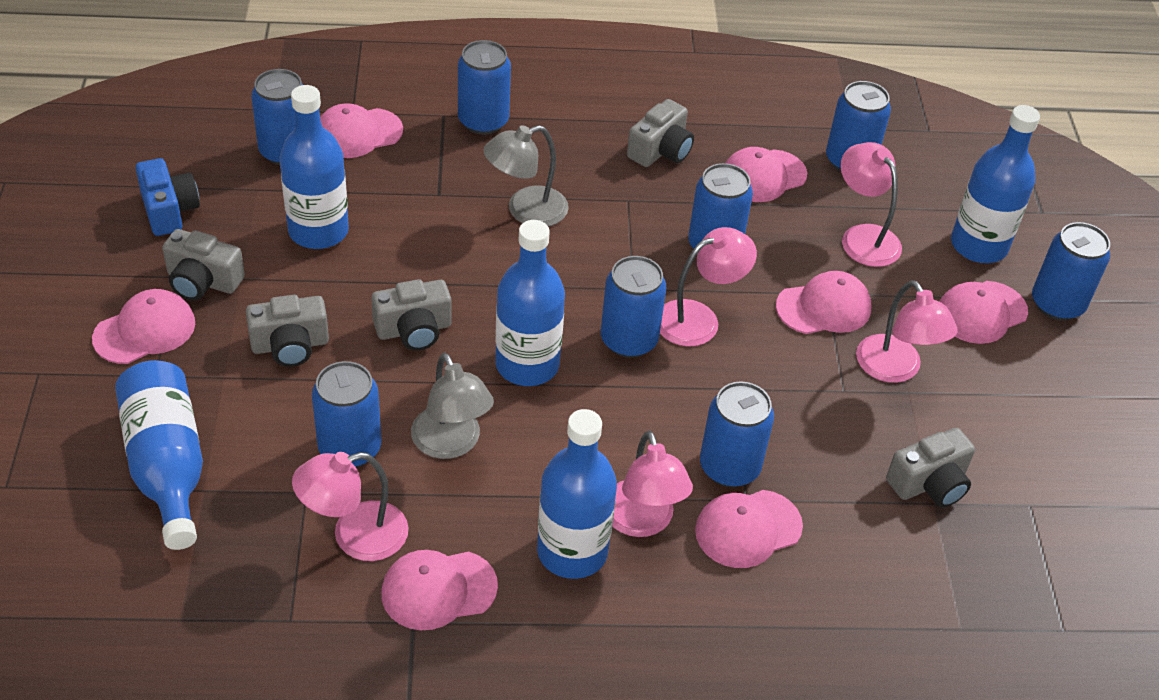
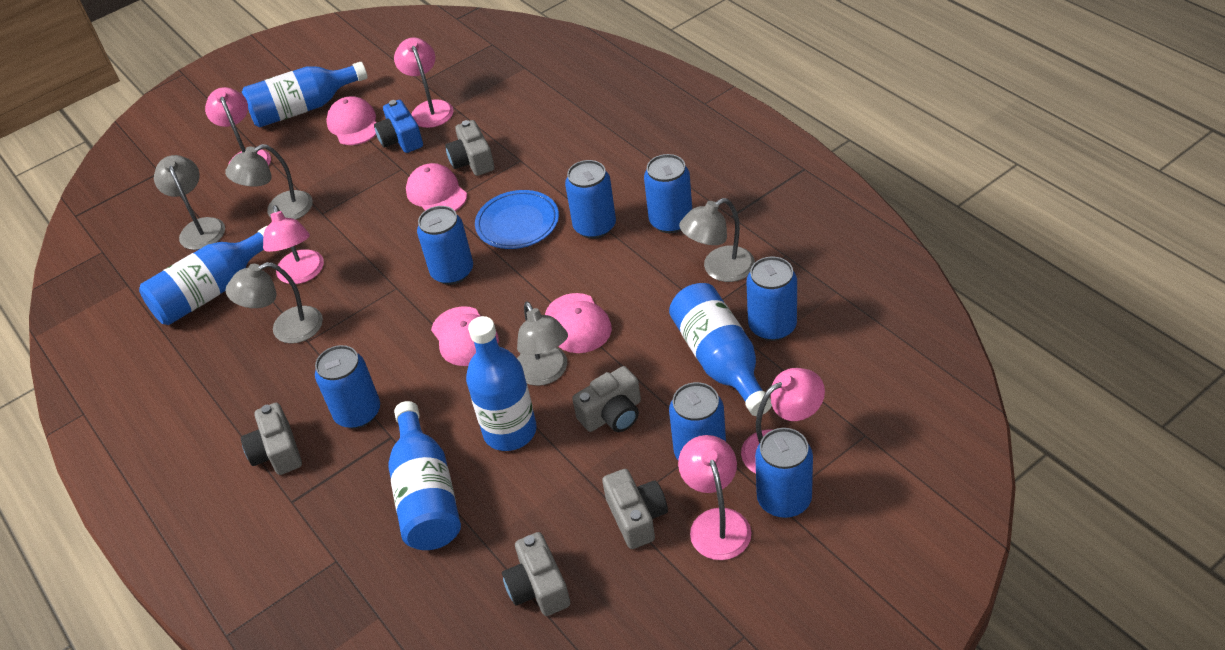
blue can: 8 -> 7
blue plate: 0 -> 1
grey lamp: 2 -> 5
pink cap: 7 -> 4

